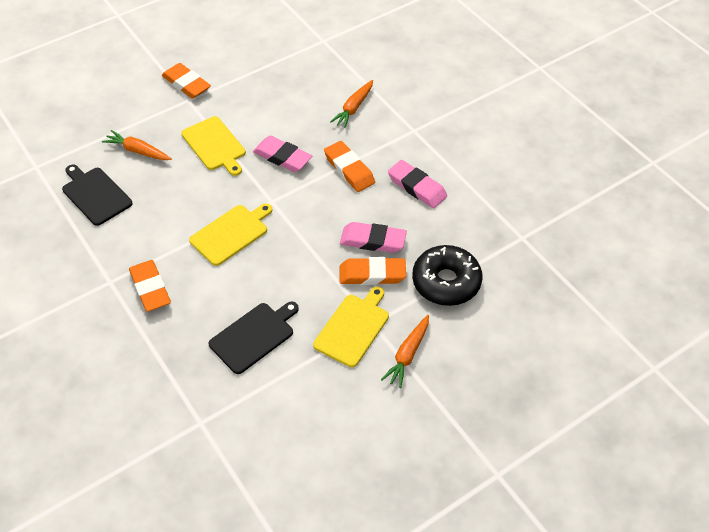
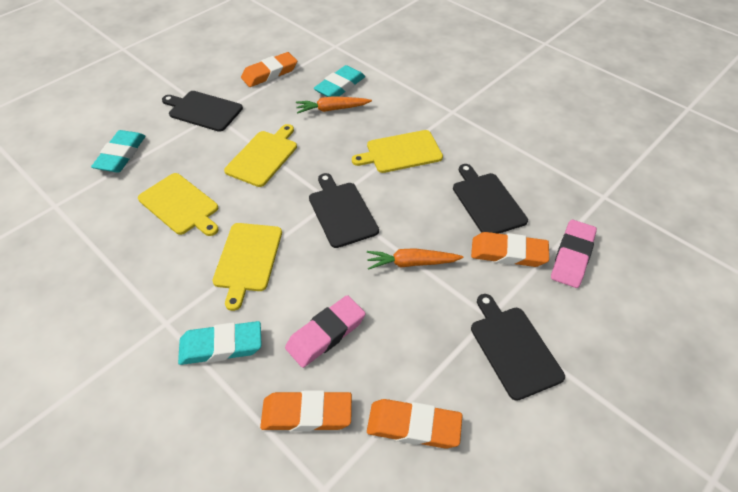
black cutting board: 2 -> 4
black donut: 1 -> 0
orange carrot: 3 -> 2
pink eraser: 3 -> 2
turquoise eraser: 0 -> 3
yellow cutting board: 3 -> 4

